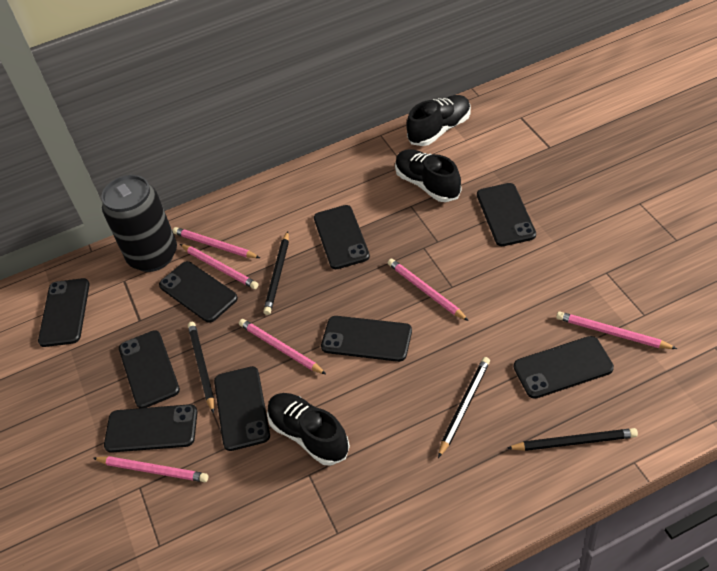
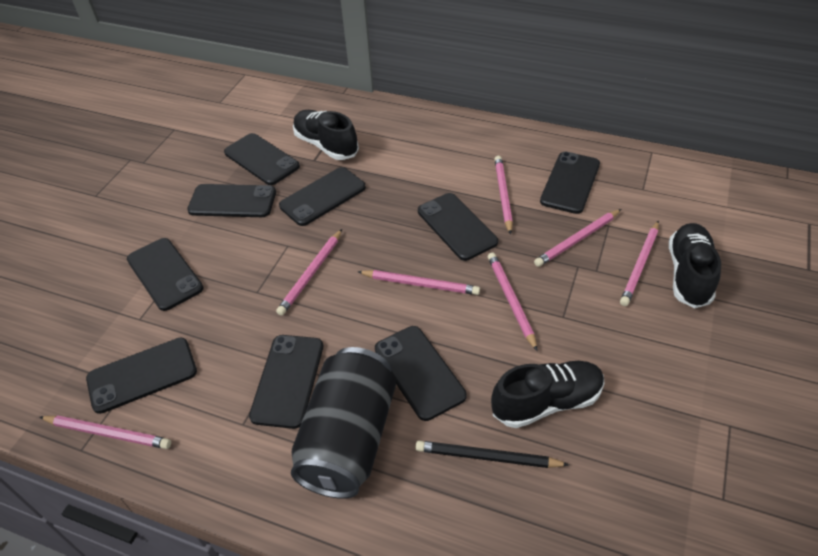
black pencil: 4 -> 1
pink pencil: 6 -> 7

